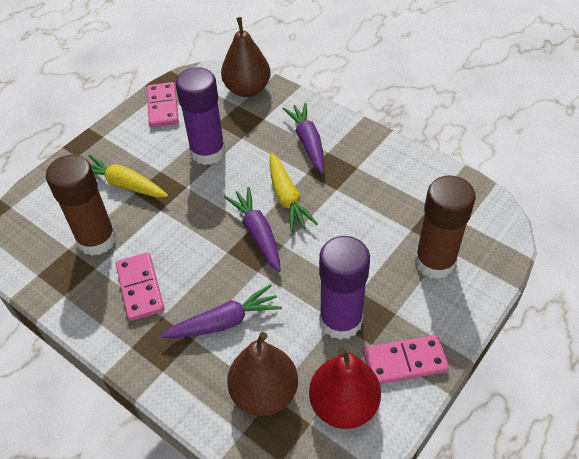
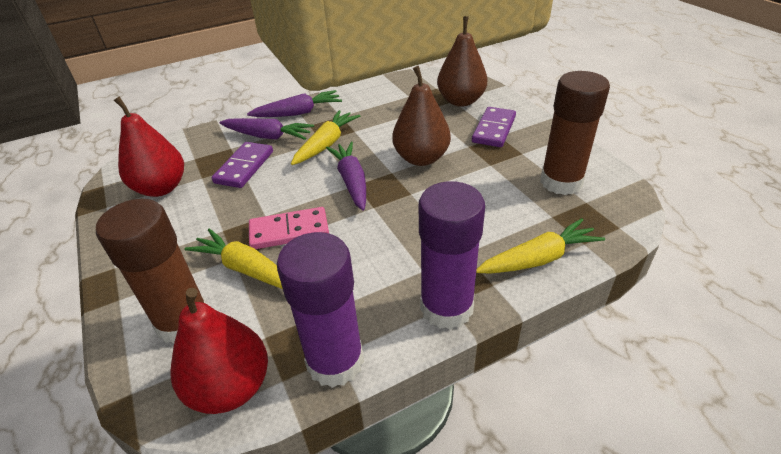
pink domino: 3 -> 1
purple domino: 0 -> 2
red pear: 1 -> 2
yellow carrot: 2 -> 3

